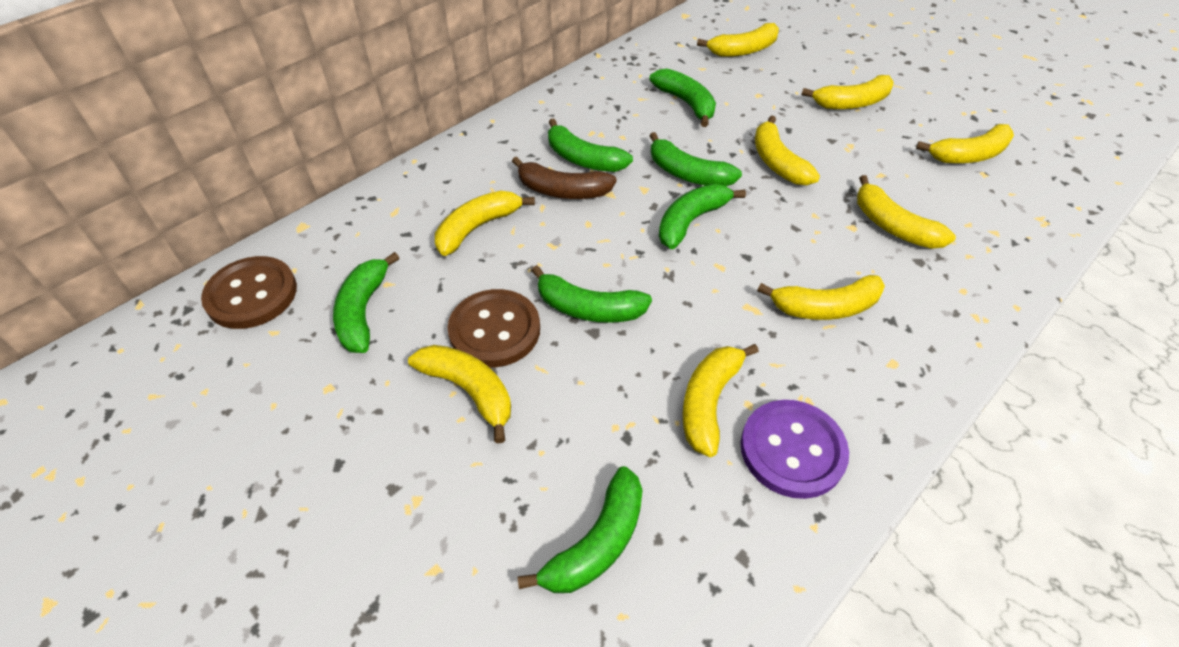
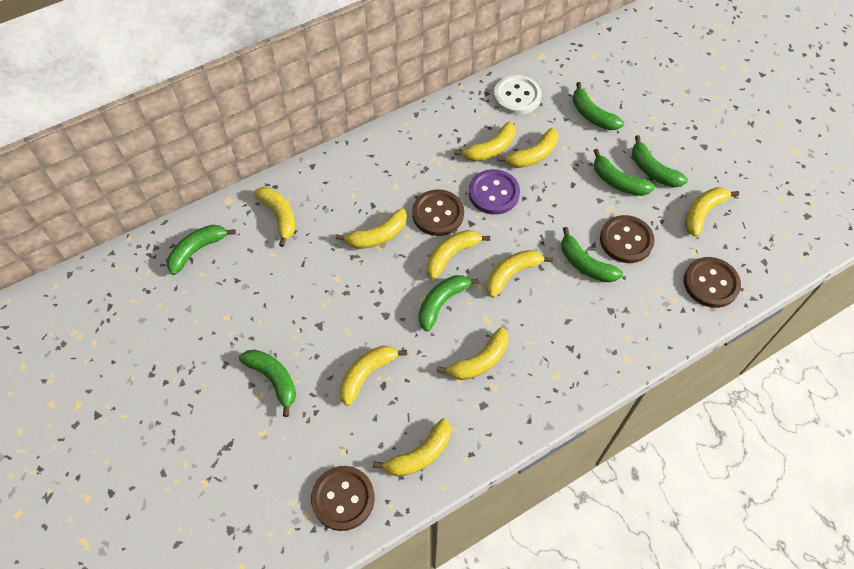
brown banana: 1 -> 0
brown button: 2 -> 4
white button: 0 -> 1
yellow banana: 9 -> 10

